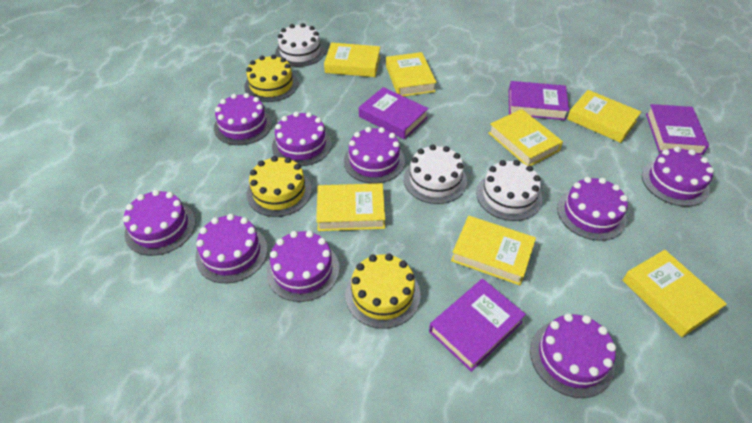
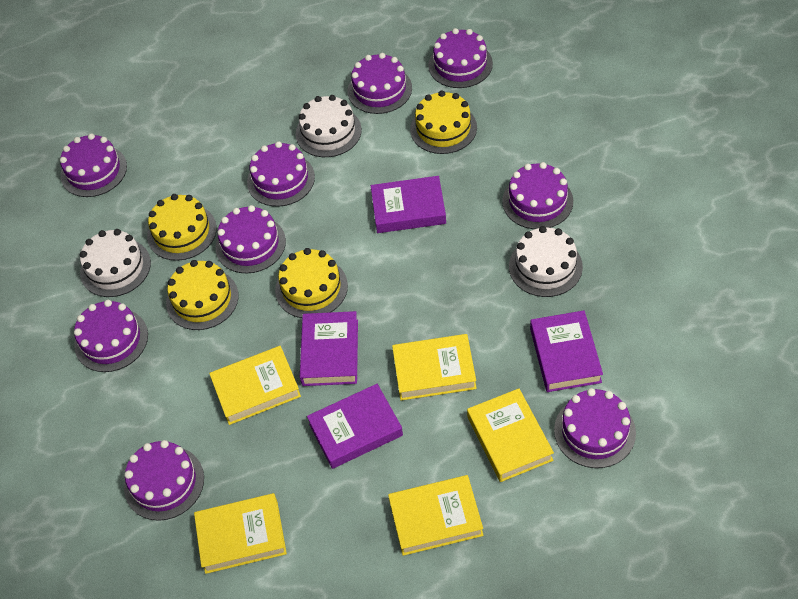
yellow book: 7 -> 5
yellow cake: 3 -> 4

